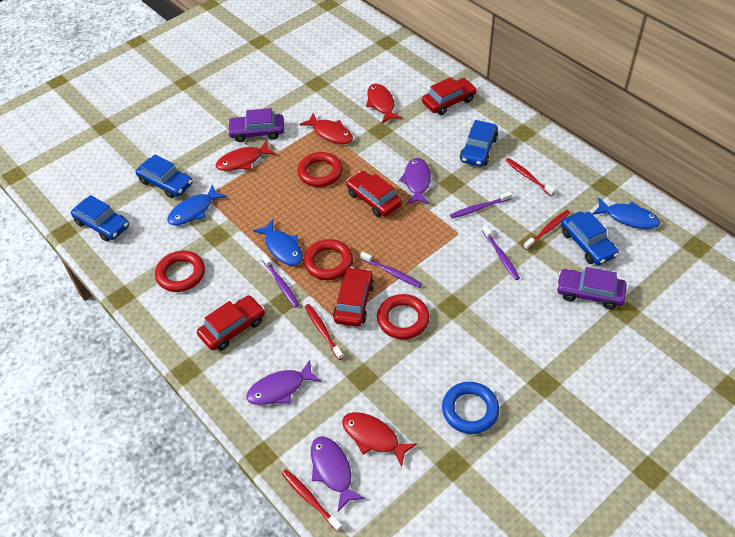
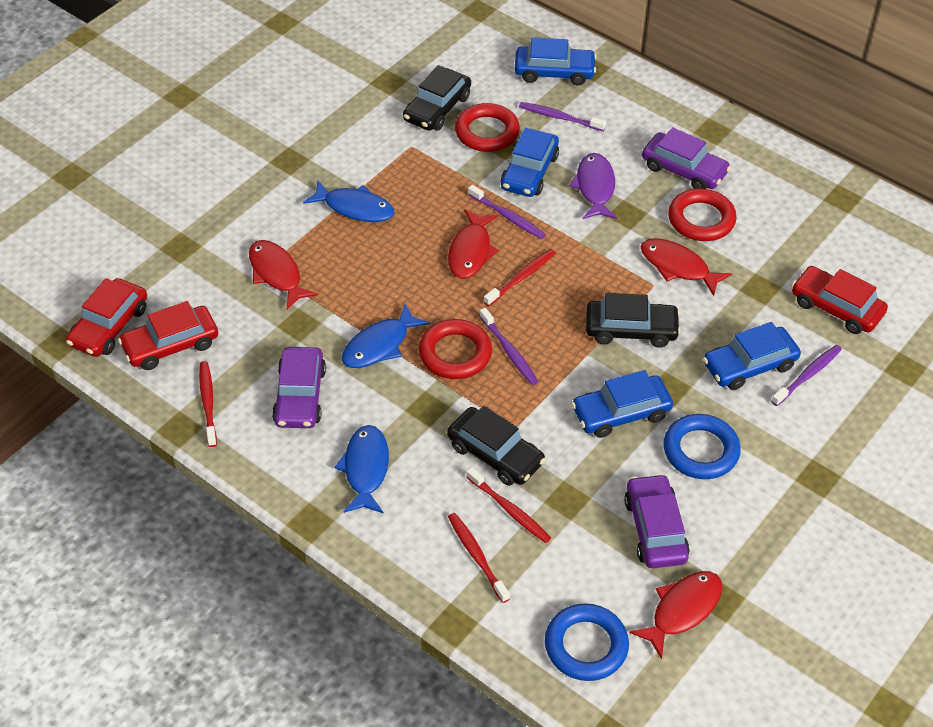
black car: 0 -> 3
blue ring: 1 -> 2
purple car: 2 -> 3
purple fish: 3 -> 1
red car: 4 -> 3
red ring: 4 -> 3

